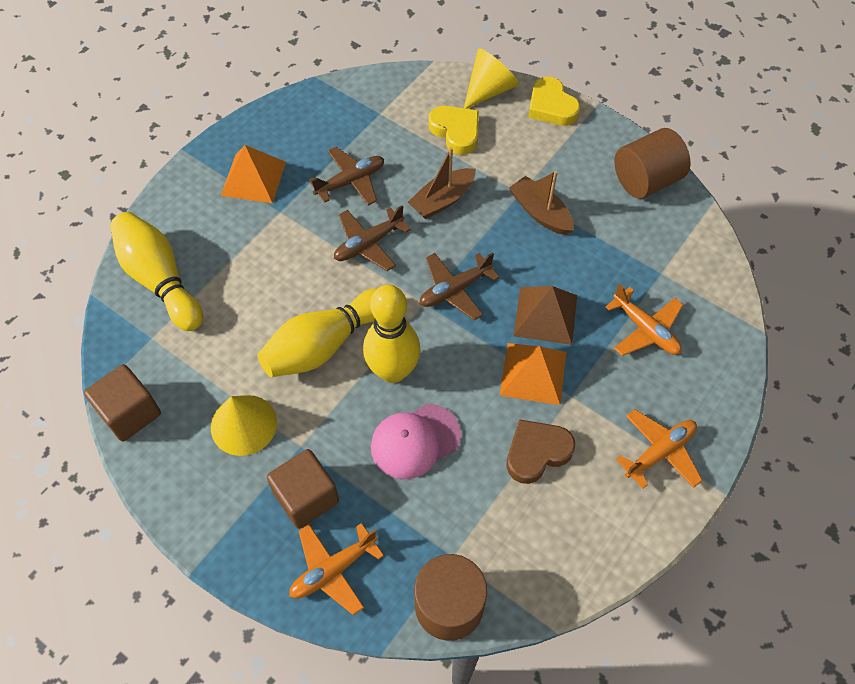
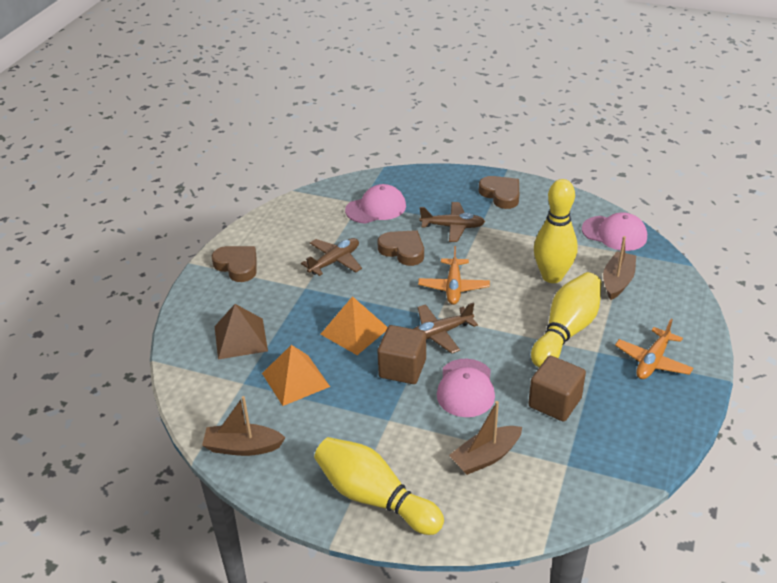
brown boat: 2 -> 3
brown cylinder: 2 -> 0
brown heart: 1 -> 3
orange plane: 3 -> 2
pink cap: 1 -> 3
yellow cone: 2 -> 0
yellow heart: 2 -> 0

